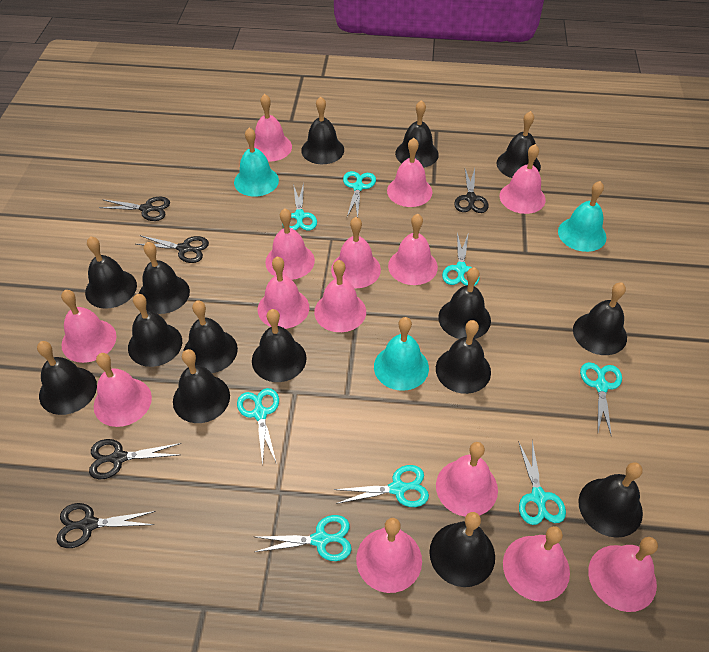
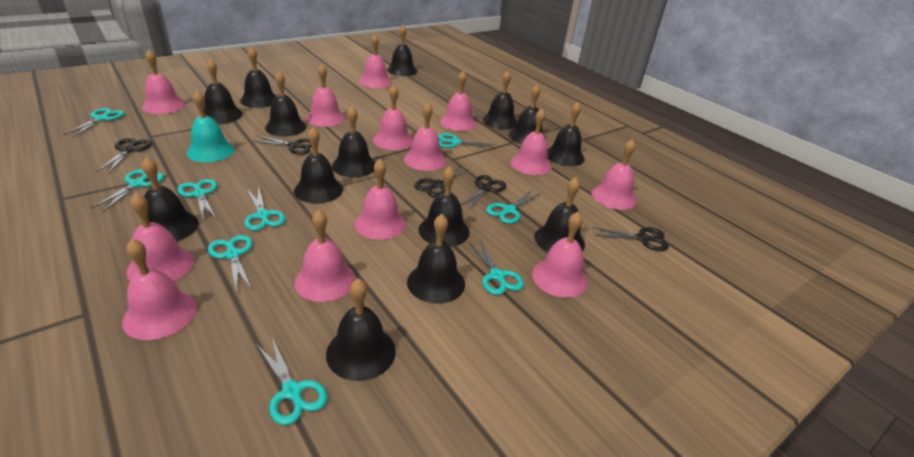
black bell: 15 -> 14
pink bell: 14 -> 13
turquoise bell: 3 -> 1
turquoise scissors: 8 -> 9

